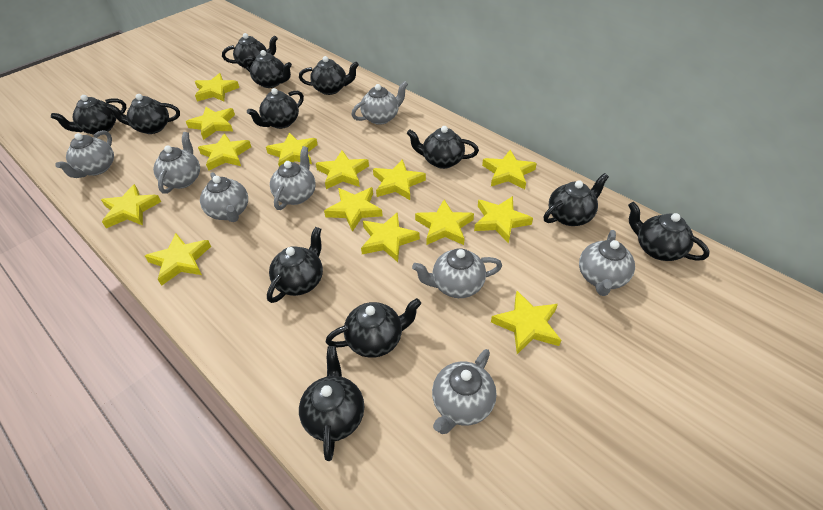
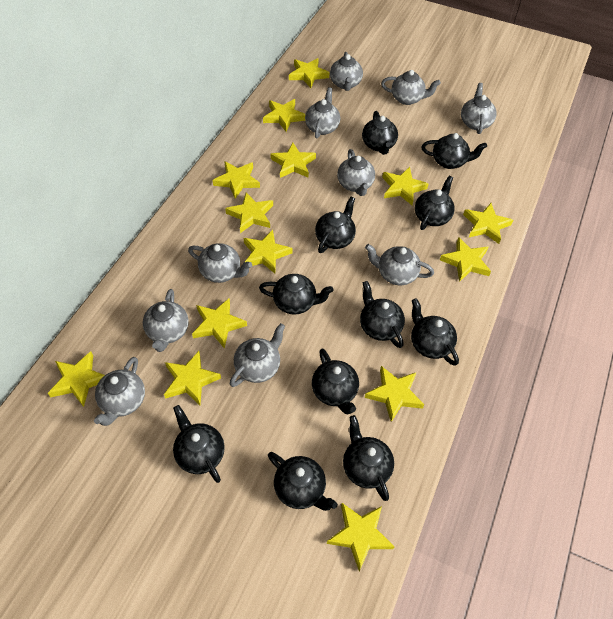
black teapot: 12 -> 11
grey teapot: 8 -> 10

